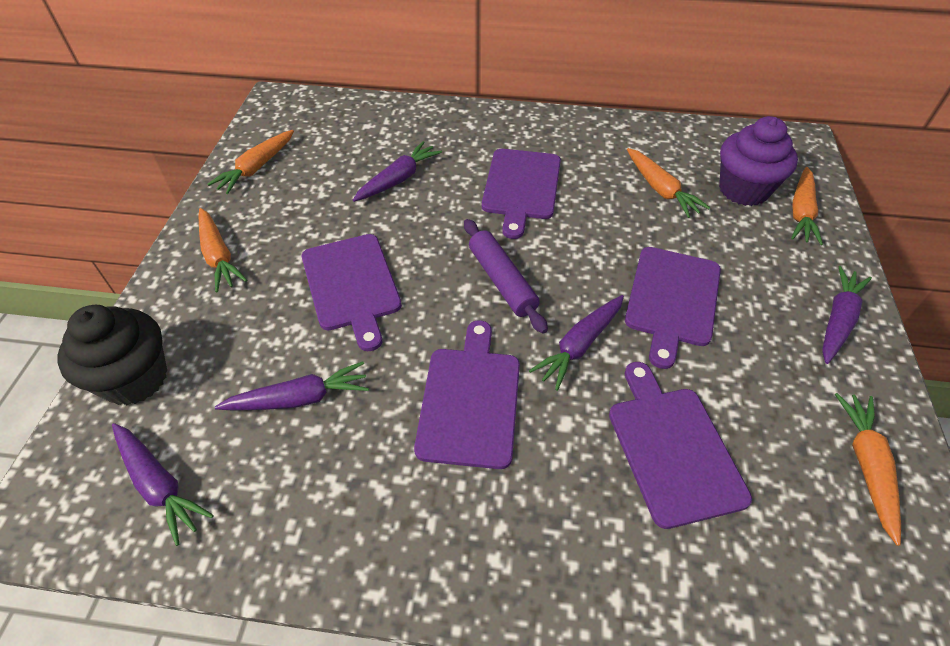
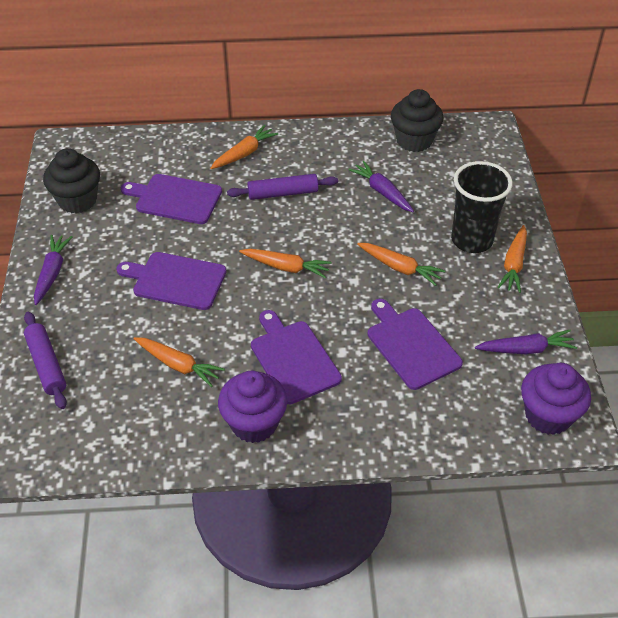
black cup: 0 -> 1
black cupcake: 1 -> 2
purple carrot: 5 -> 3
purple cupcake: 1 -> 2
purple cutting board: 5 -> 4
purple rolling pin: 1 -> 2

